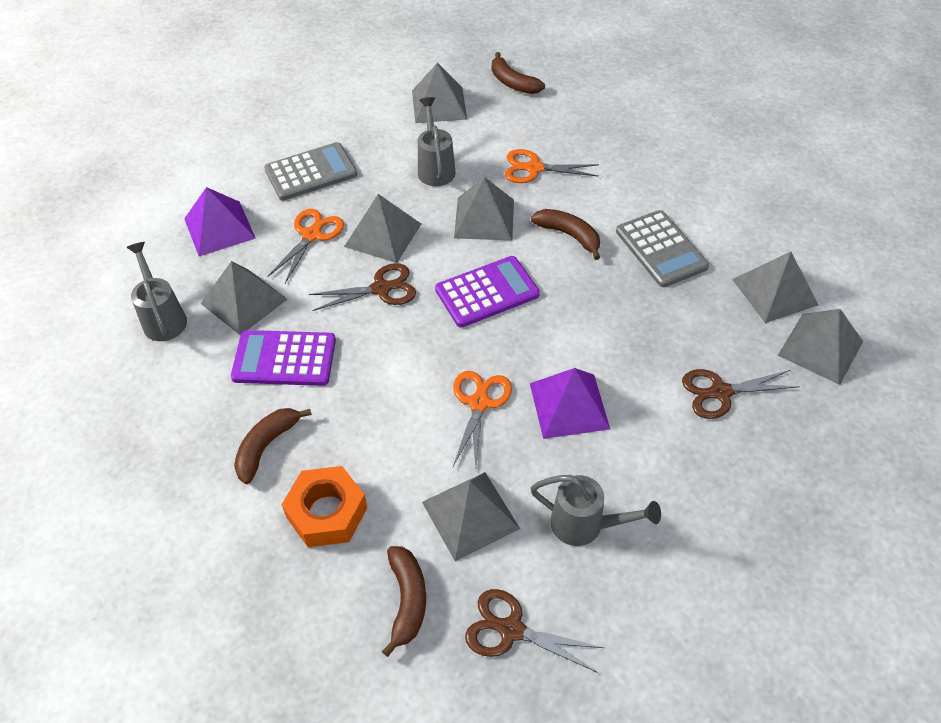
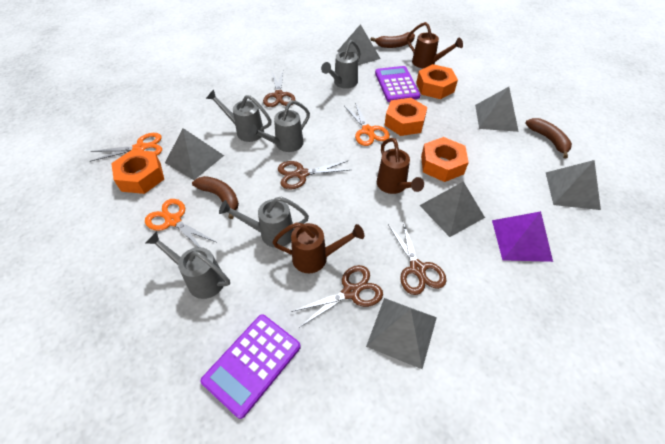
brown banana: 4 -> 3
brown scissors: 3 -> 4
brown watering can: 0 -> 3
grey calculator: 2 -> 0
grey pyramid: 7 -> 6
grey watering can: 3 -> 5
orange nut: 1 -> 4
purple pyramid: 2 -> 1

